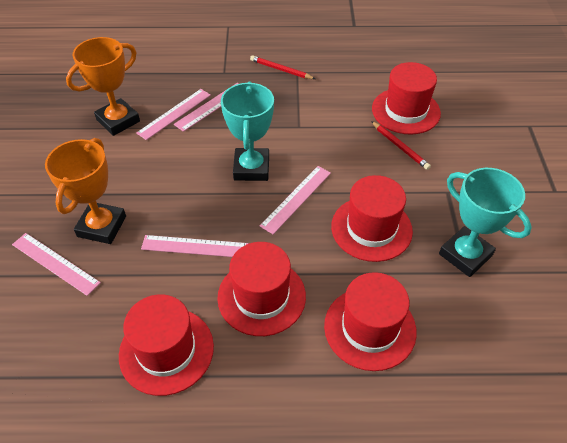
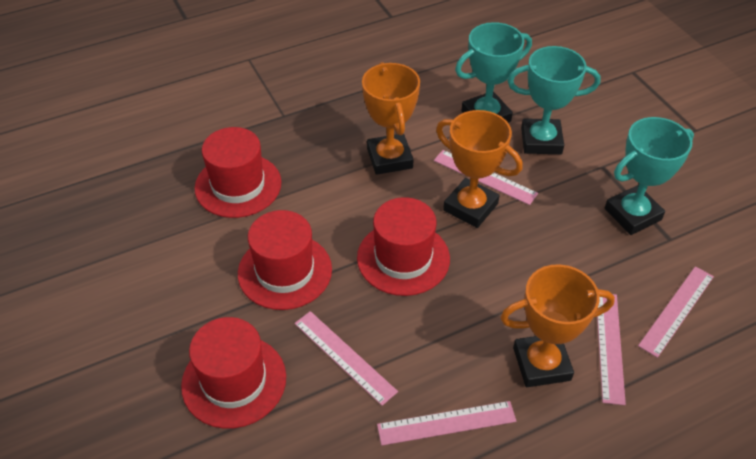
orange trophy: 2 -> 3
red hat: 5 -> 4
red pencil: 2 -> 0
turquoise trophy: 2 -> 3

